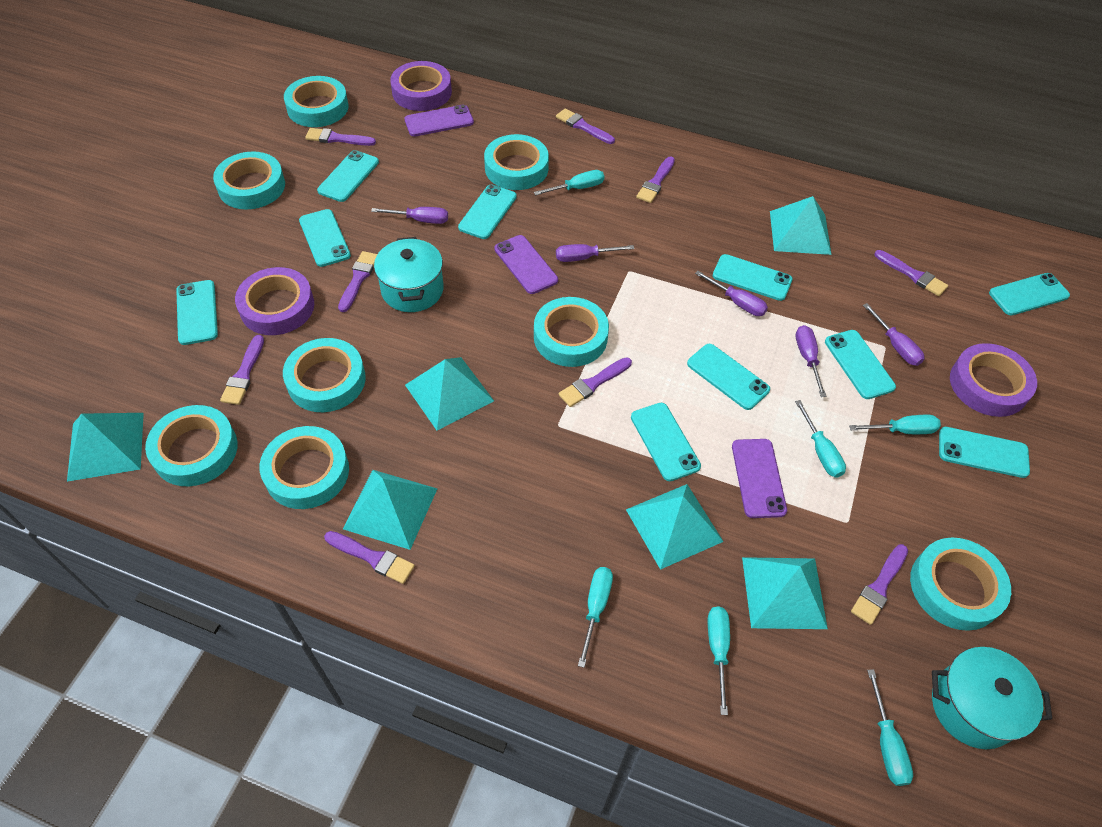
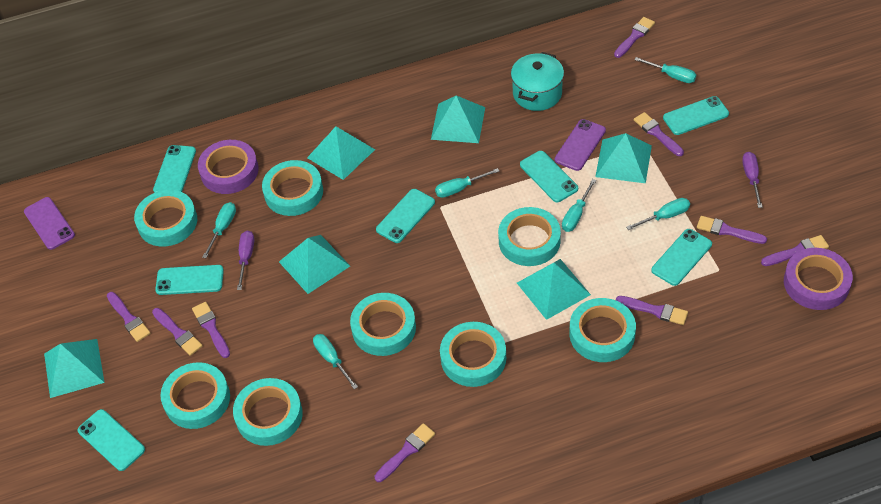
purple phone: 3 -> 2
purple screwdriver: 5 -> 2
purple tape: 3 -> 2
turquoise phone: 10 -> 7
turquoise pot: 2 -> 1

